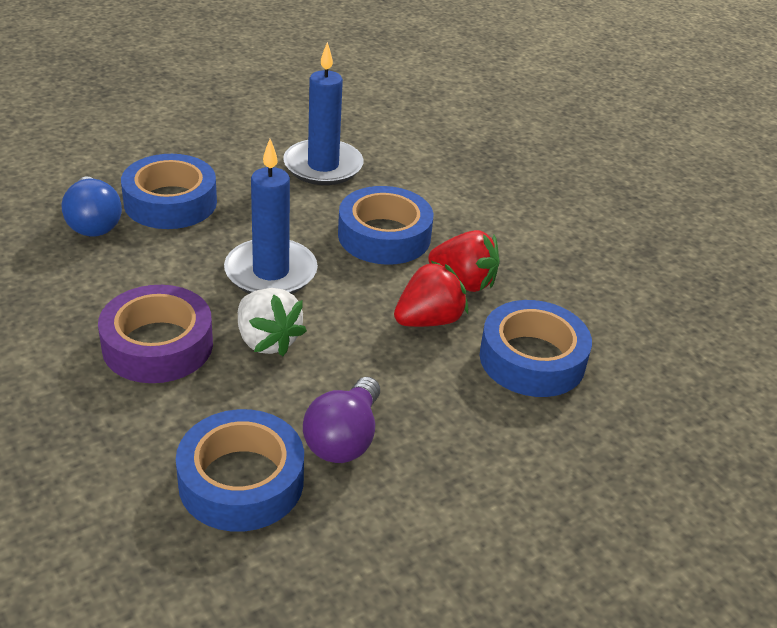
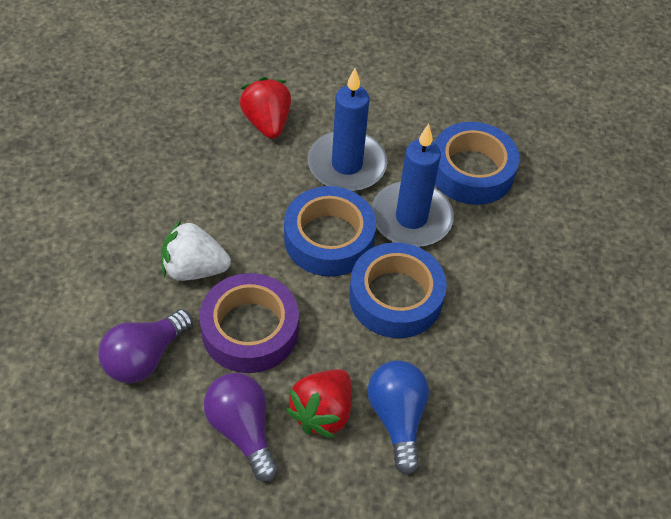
blue tape: 4 -> 3
purple light bulb: 1 -> 2

